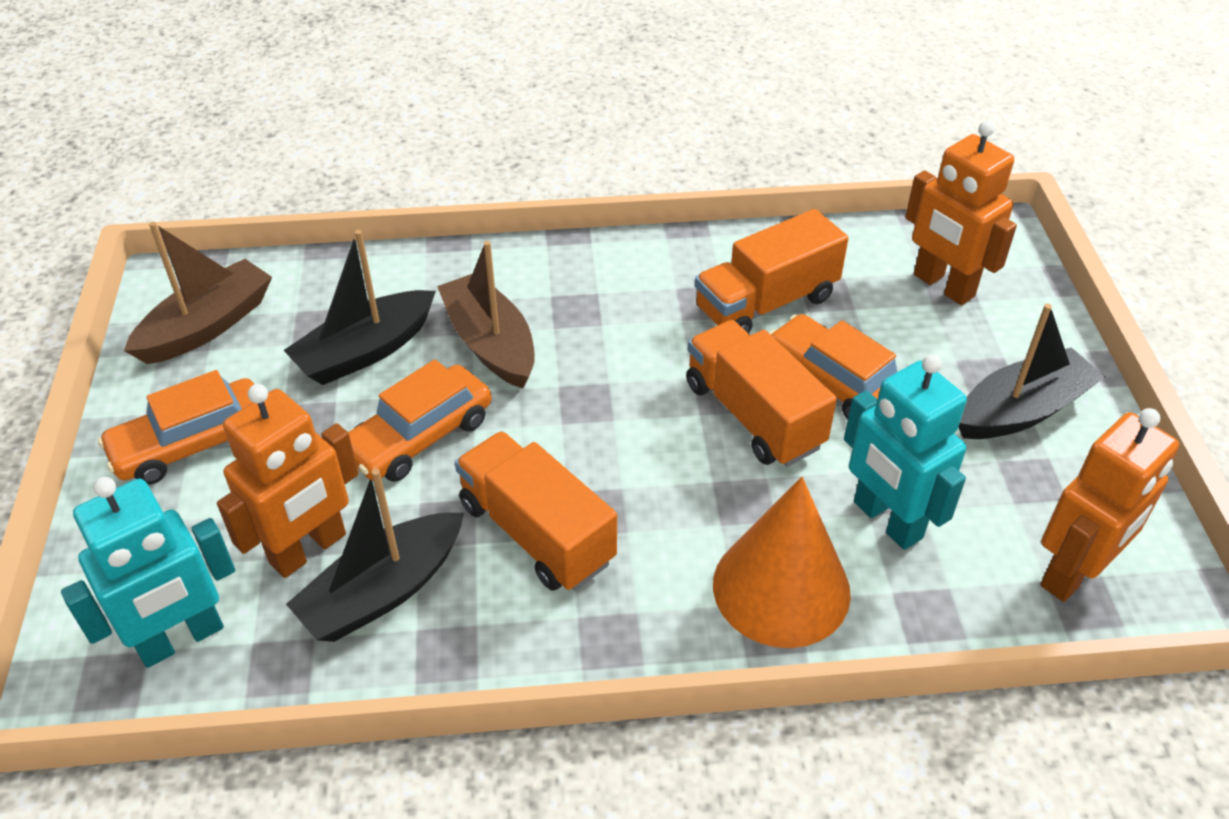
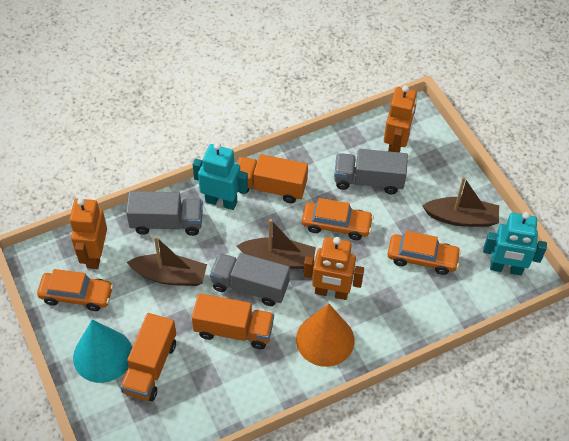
black boat: 3 -> 0
brown boat: 2 -> 3
grey truck: 0 -> 3
turquoise cone: 0 -> 1

